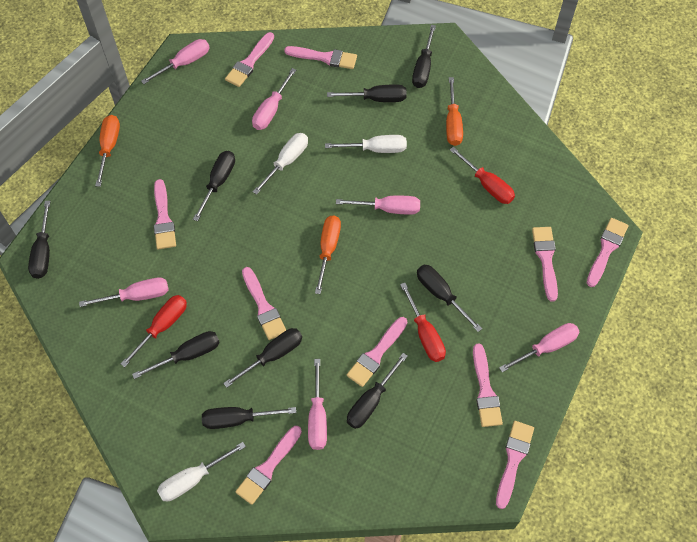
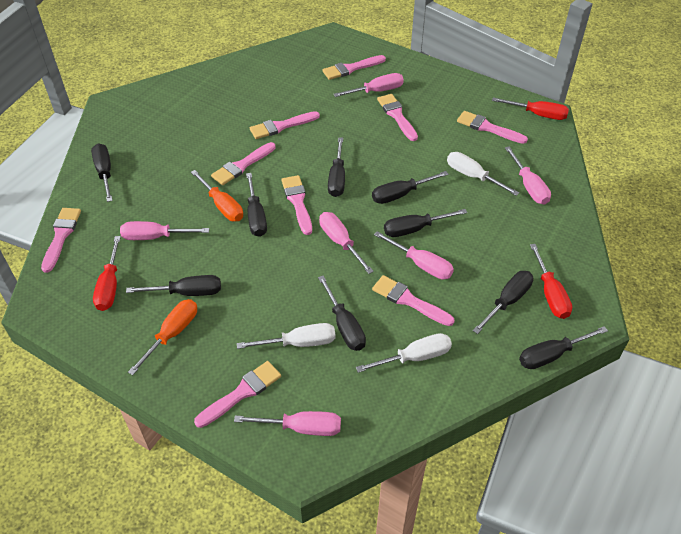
orange screwdriver: 3 -> 2
pink brush: 10 -> 9

